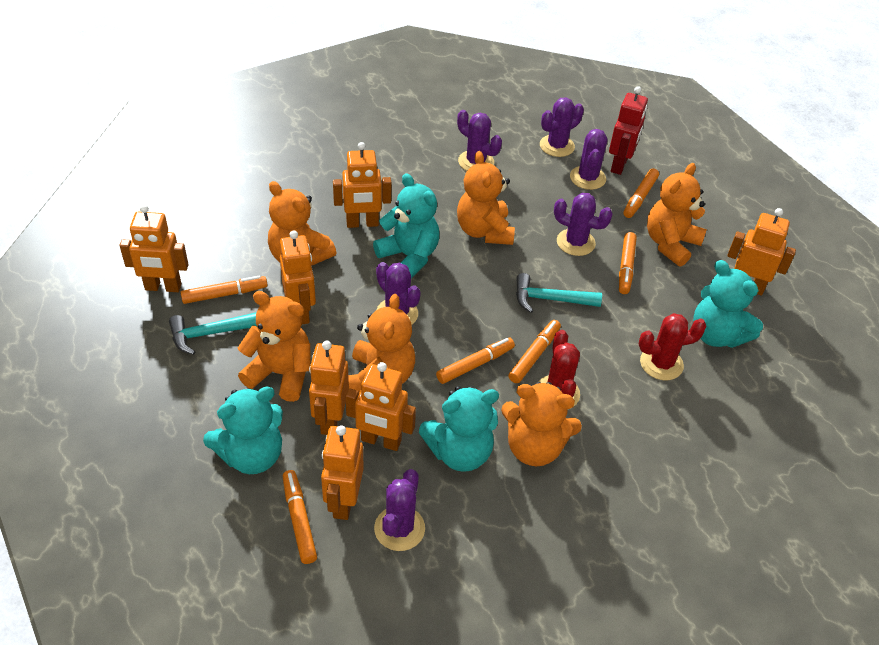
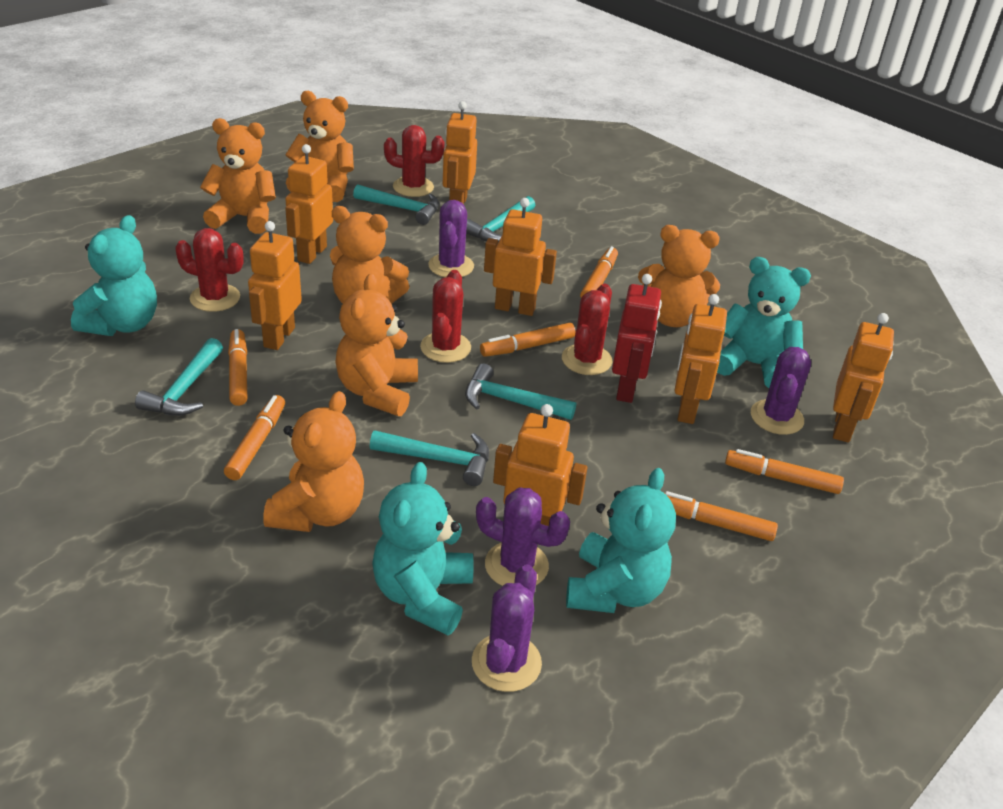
purple cactus: 6 -> 4
red cactus: 2 -> 4
turquoise hammer: 2 -> 5

